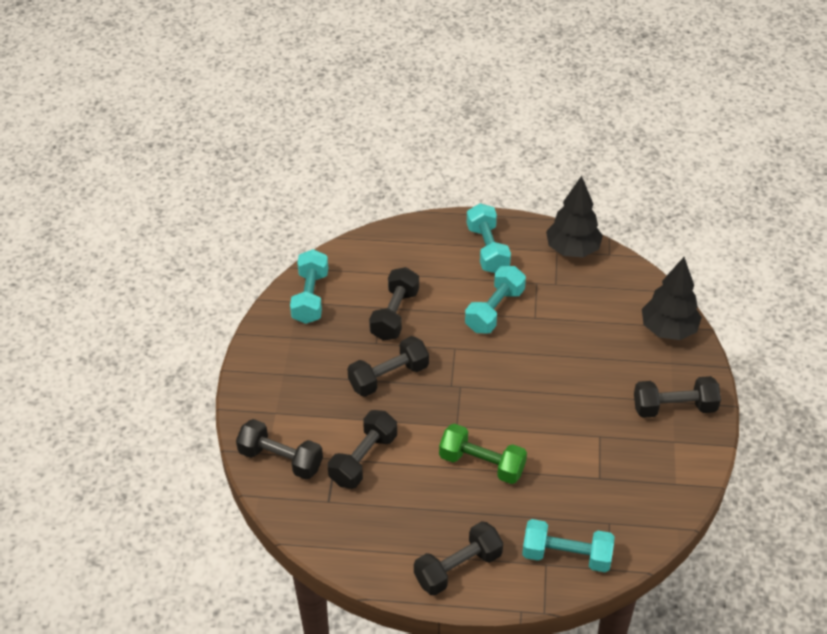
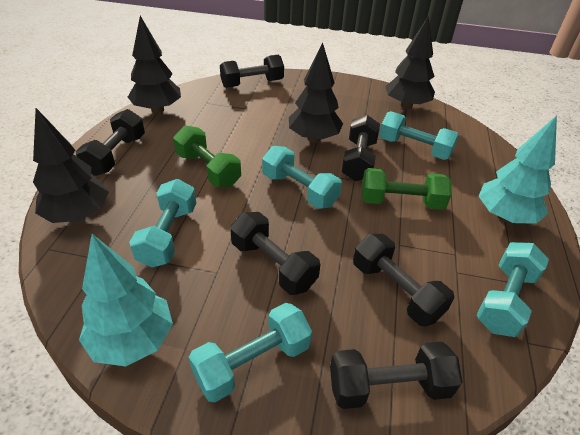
black tree: 2 -> 4
green dumbbell: 1 -> 2
turquoise dumbbell: 4 -> 5
turquoise tree: 0 -> 2

